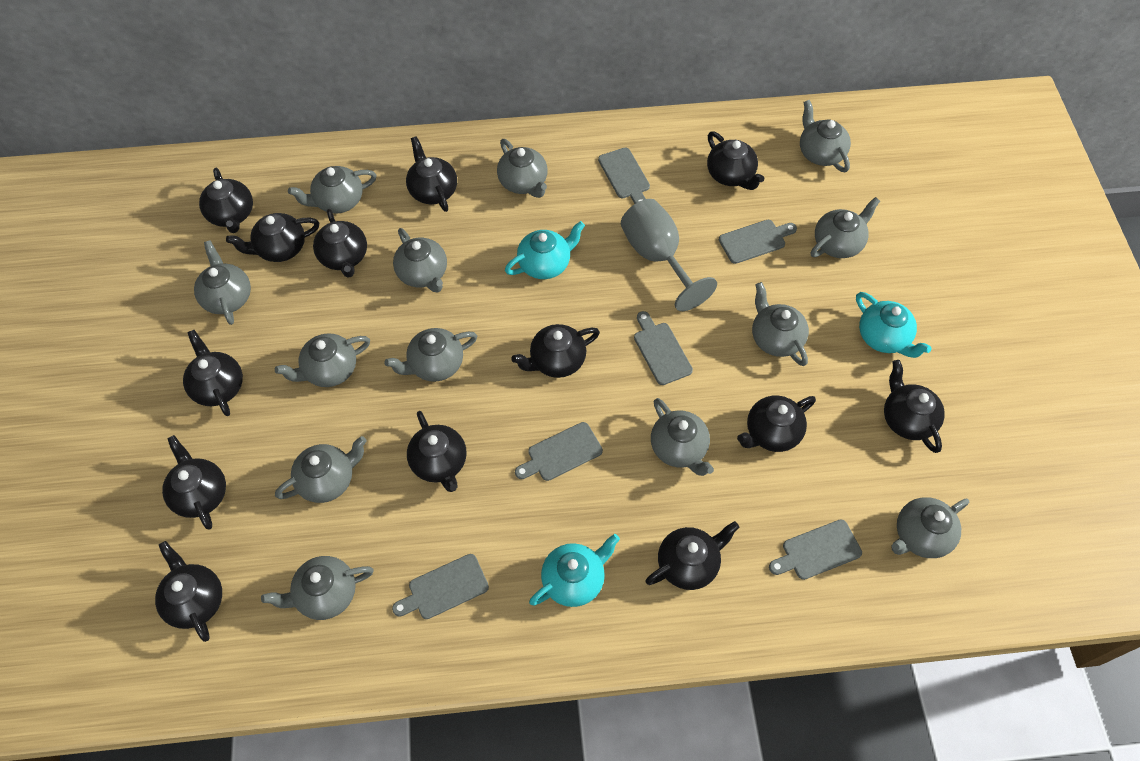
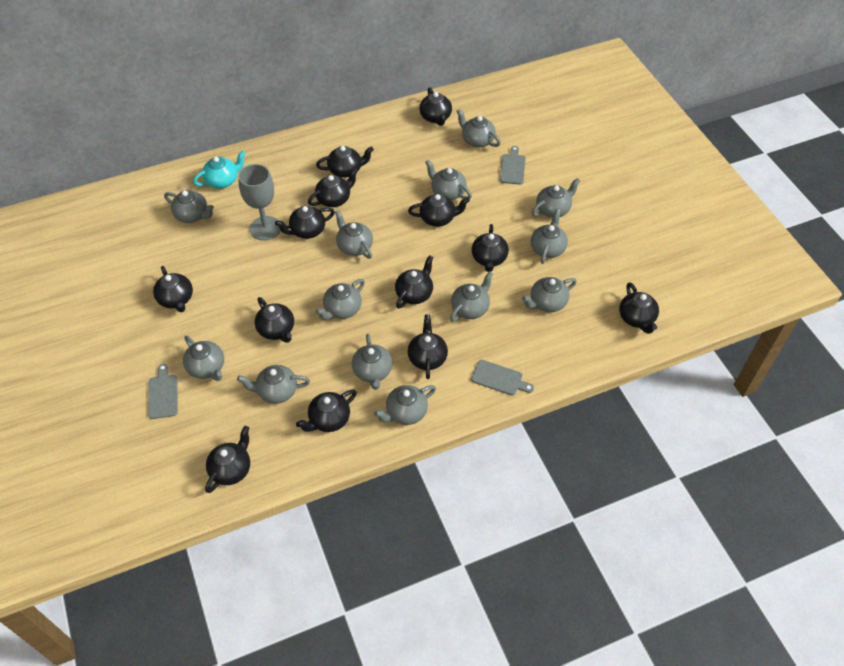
grey cutting board: 6 -> 3
turquoise teapot: 3 -> 1

